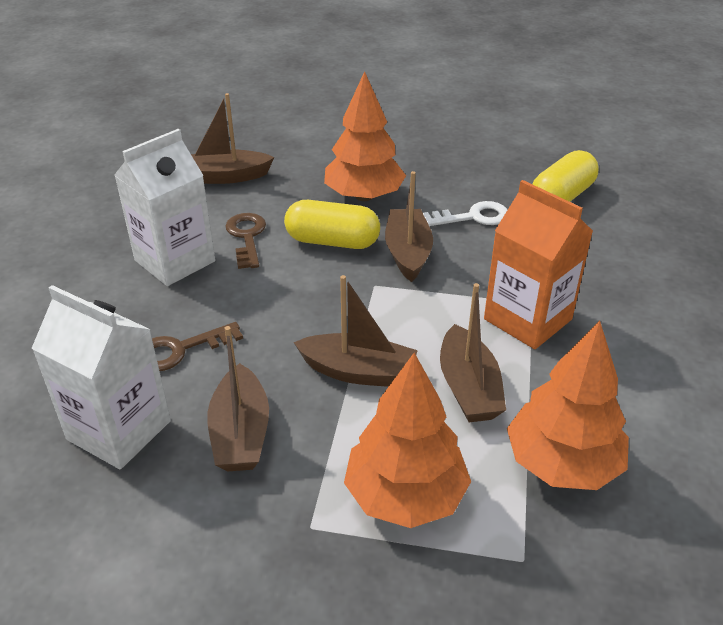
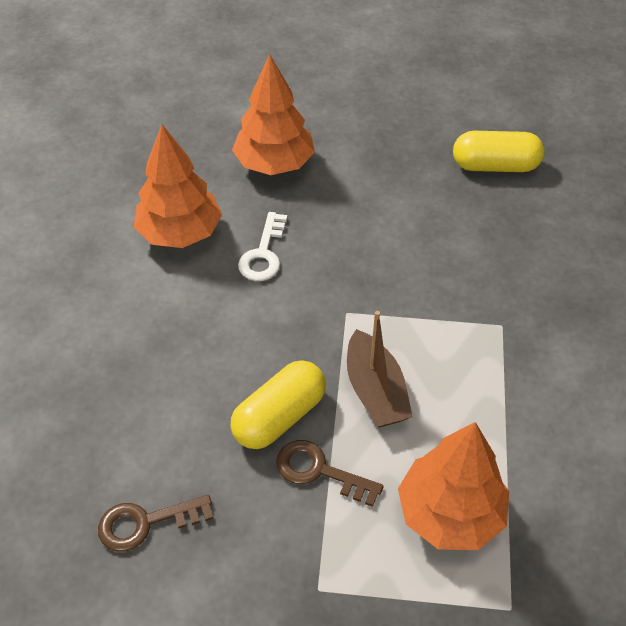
brown boat: 5 -> 1
orange carton: 1 -> 0
white carton: 2 -> 0

